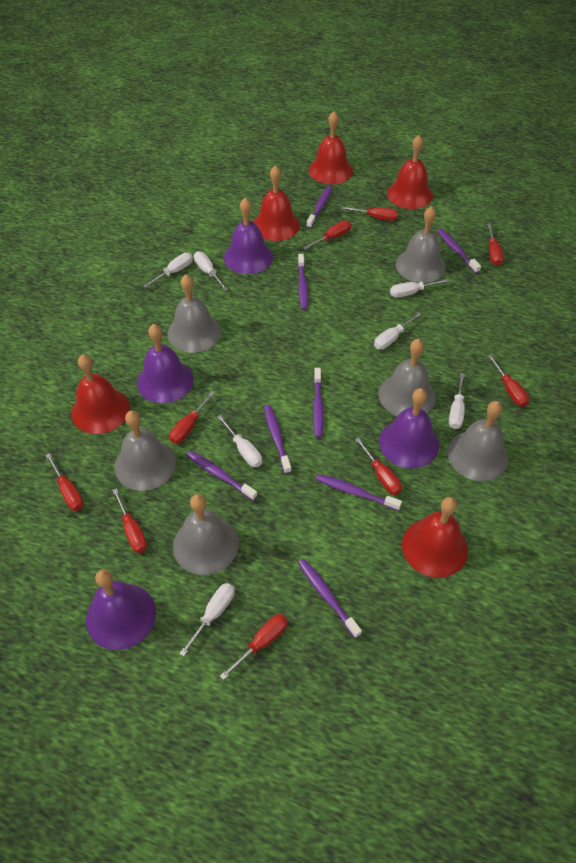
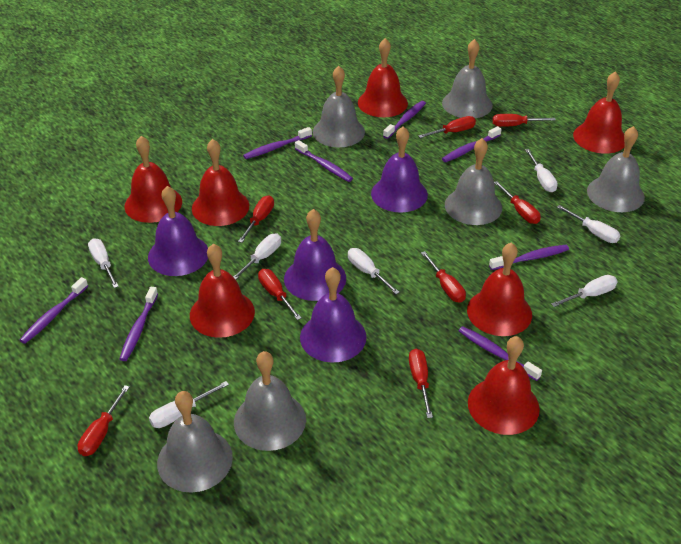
red bell: 5 -> 7
red screwdriver: 9 -> 8

